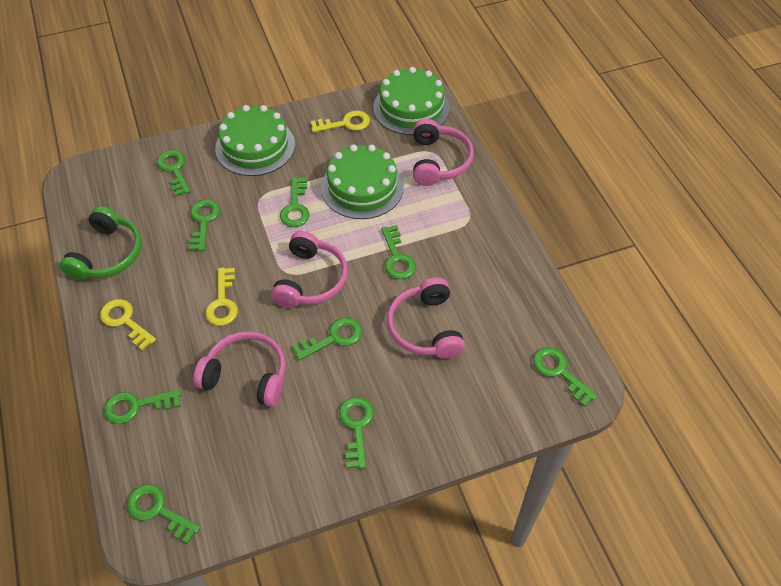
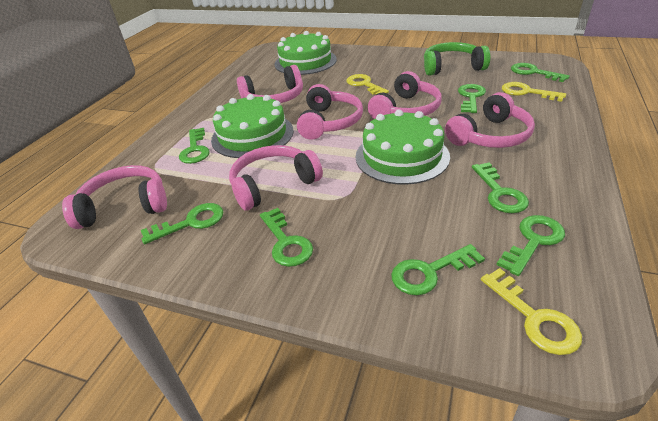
green key: 9 -> 8
pink headphones: 4 -> 6

